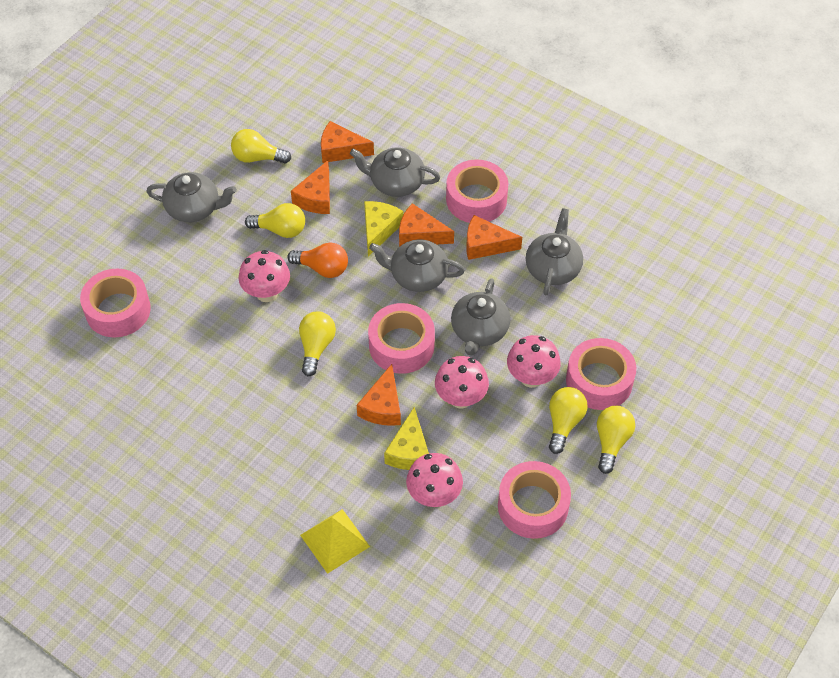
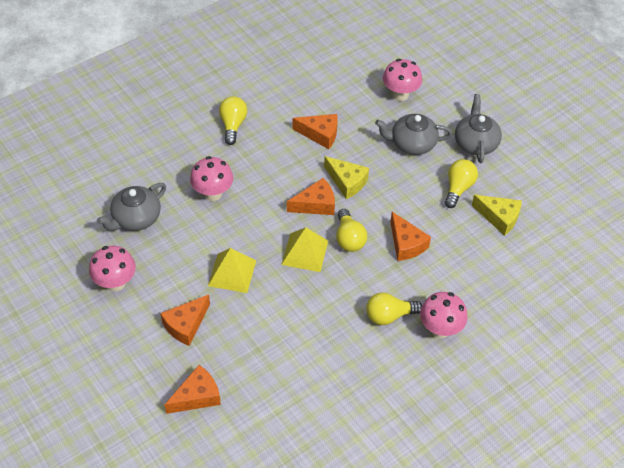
grey teapot: 5 -> 3
orange light bulb: 1 -> 0
pink tape: 5 -> 0
yellow light bulb: 5 -> 4
yellow pyramid: 1 -> 2

